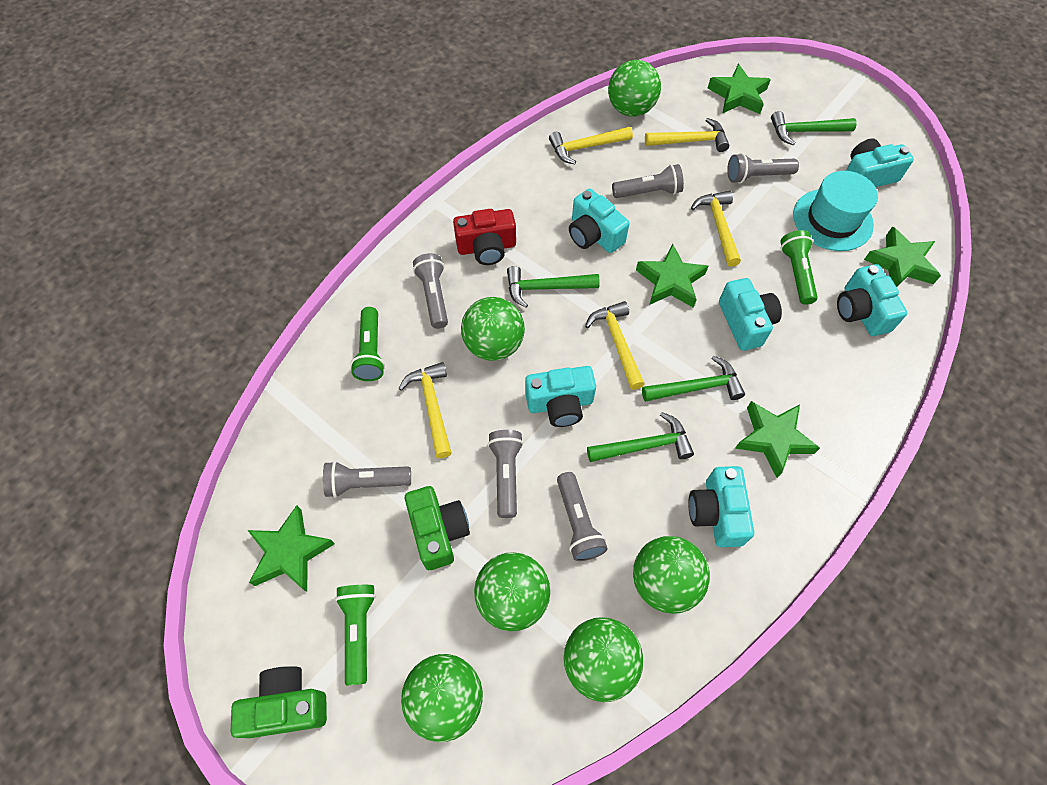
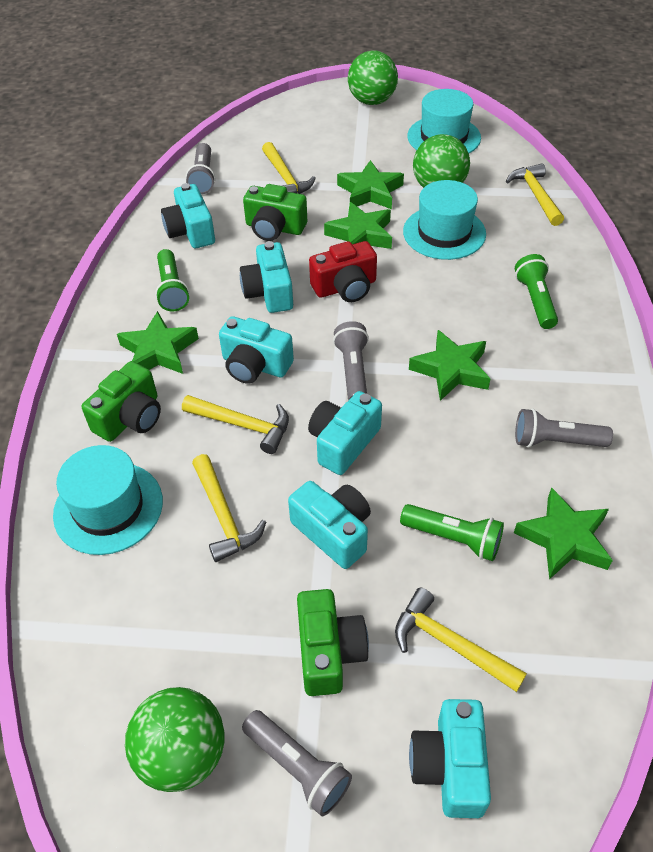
green ball: 6 -> 3
green camera: 2 -> 3
green hammer: 4 -> 0
grey flashlight: 6 -> 4
turquoise hat: 1 -> 3

